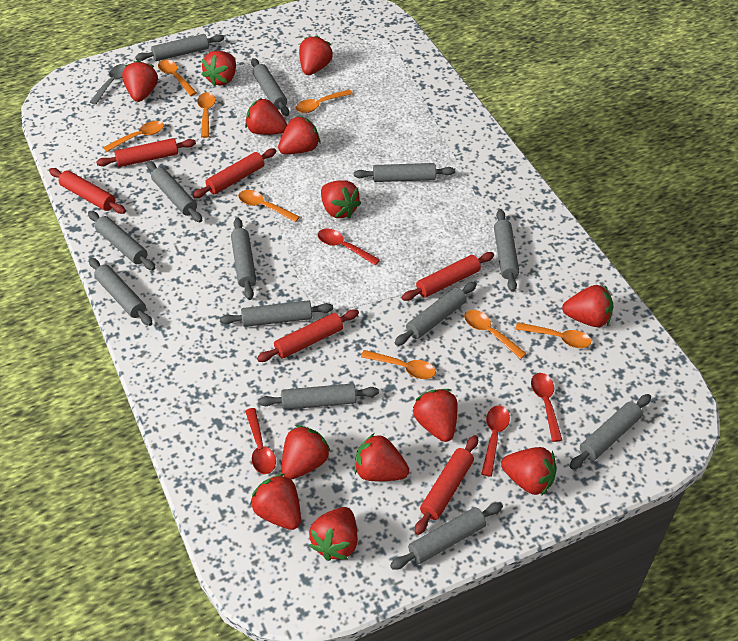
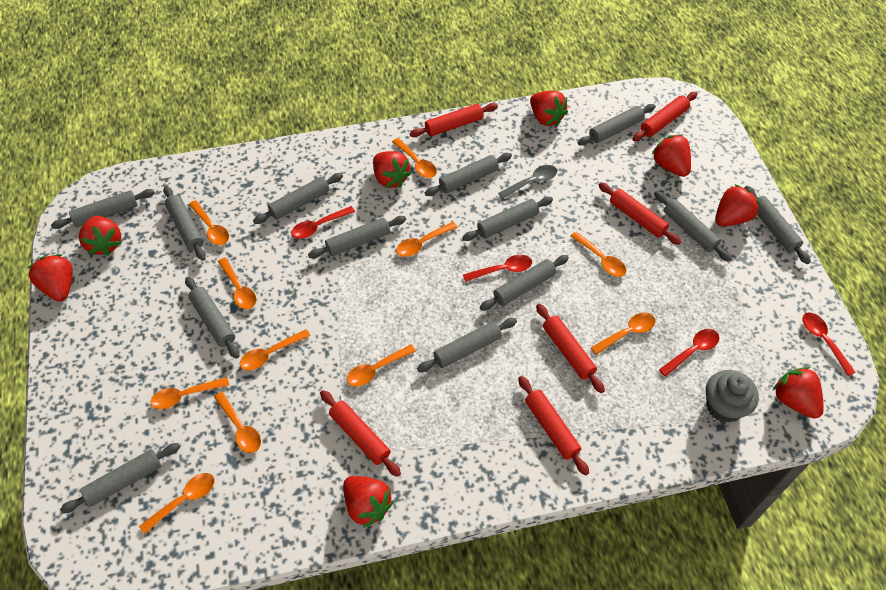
grey cupcake: 0 -> 1
orange spoon: 8 -> 11
red strawberry: 13 -> 8

